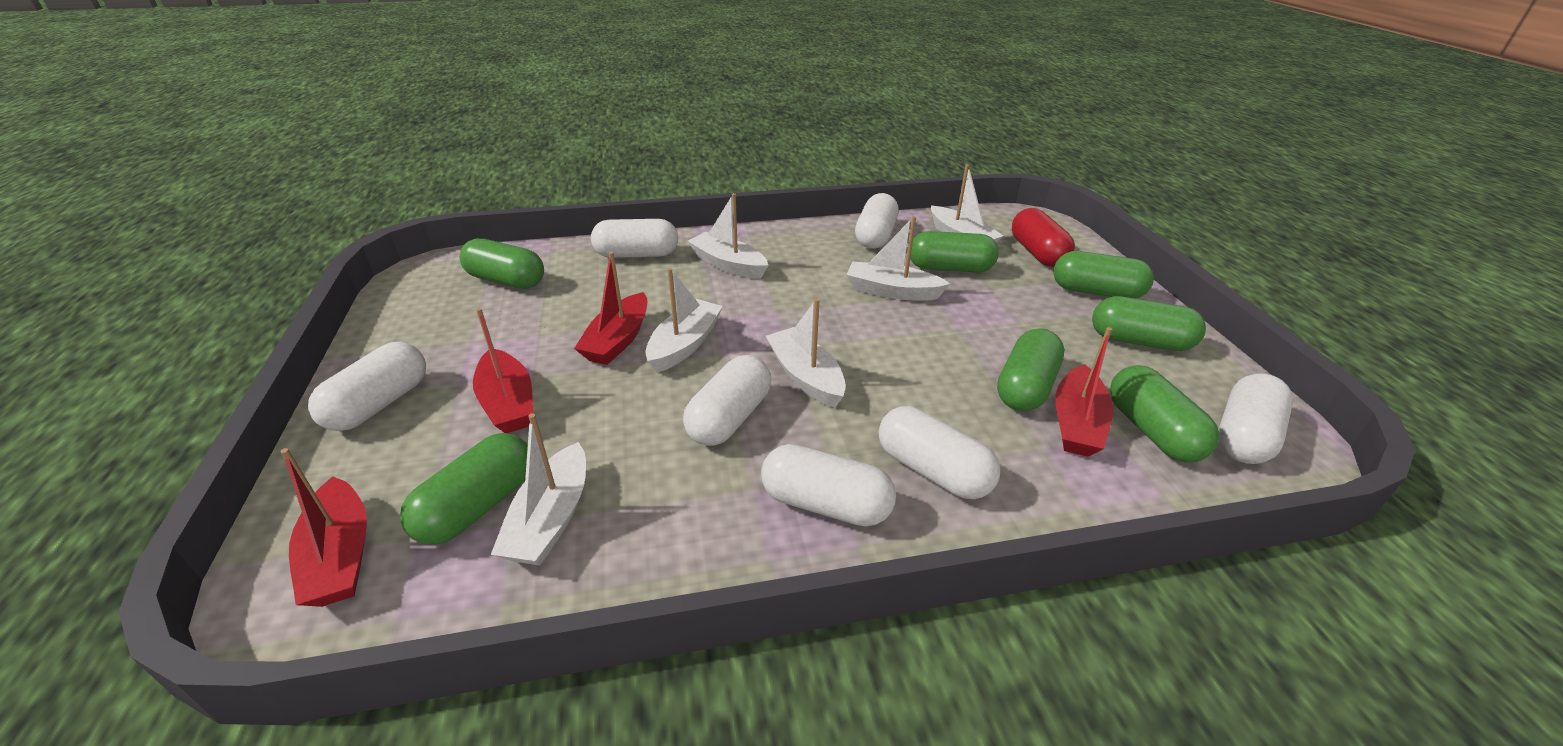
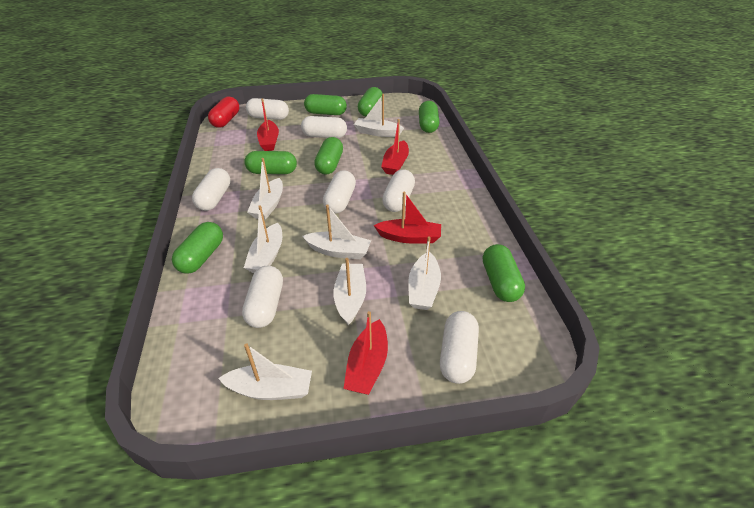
white boat: 6 -> 7

